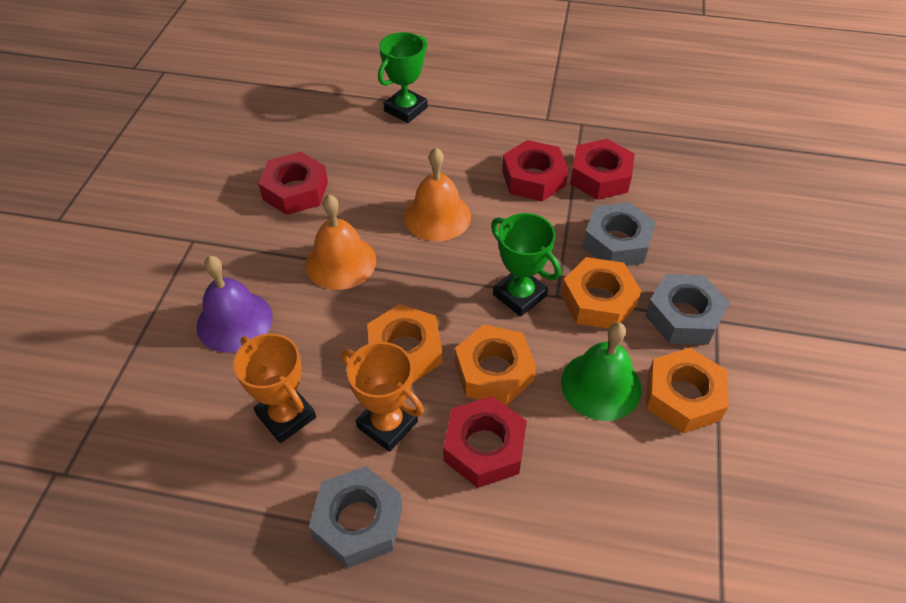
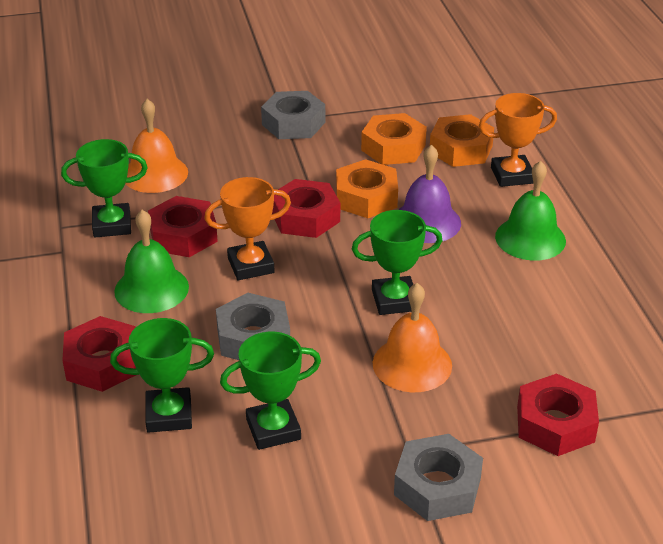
green bell: 1 -> 2
green trophy: 2 -> 4
orange nut: 4 -> 3

